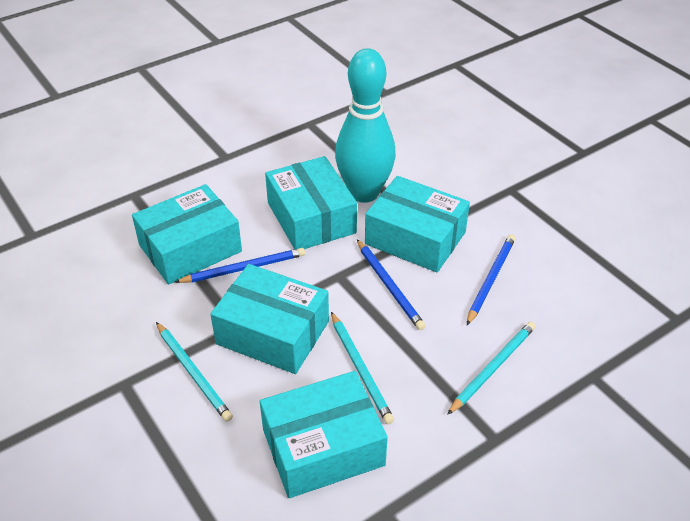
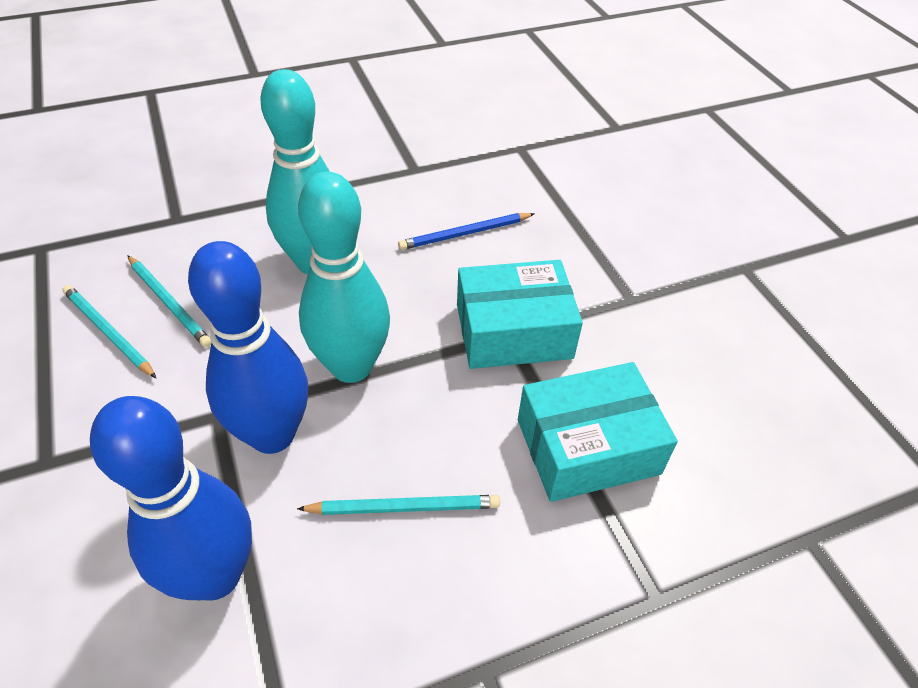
blue bowling pin: 0 -> 2
blue pencil: 3 -> 1
turquoise bowling pin: 1 -> 2
turquoise box: 5 -> 2

